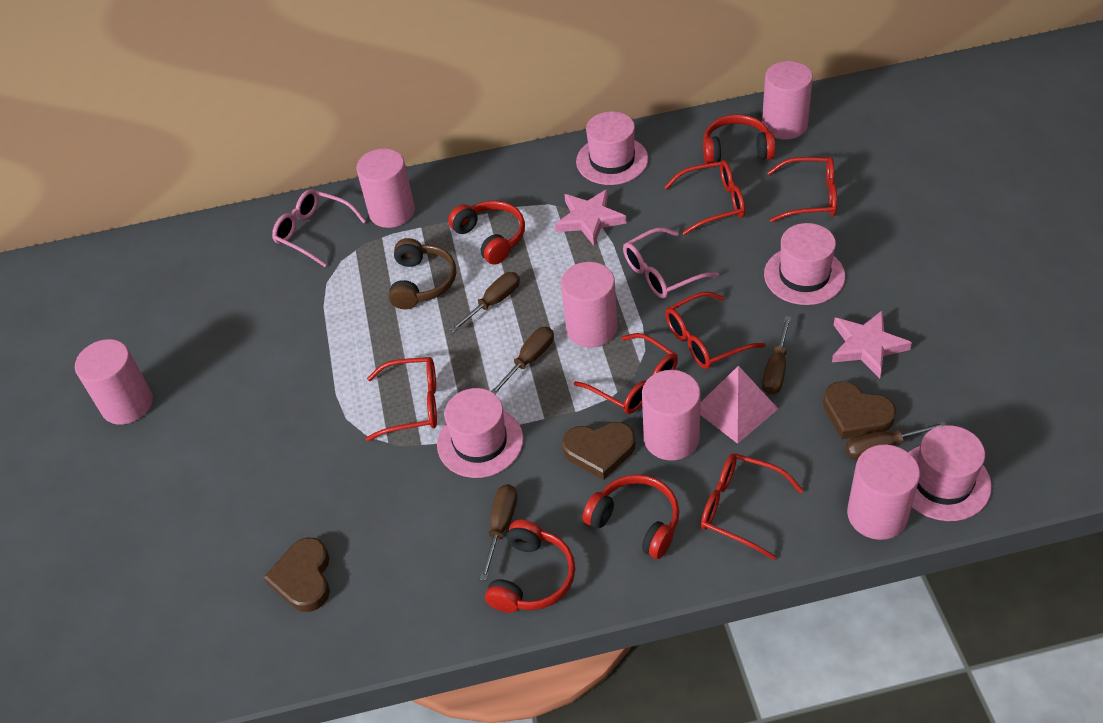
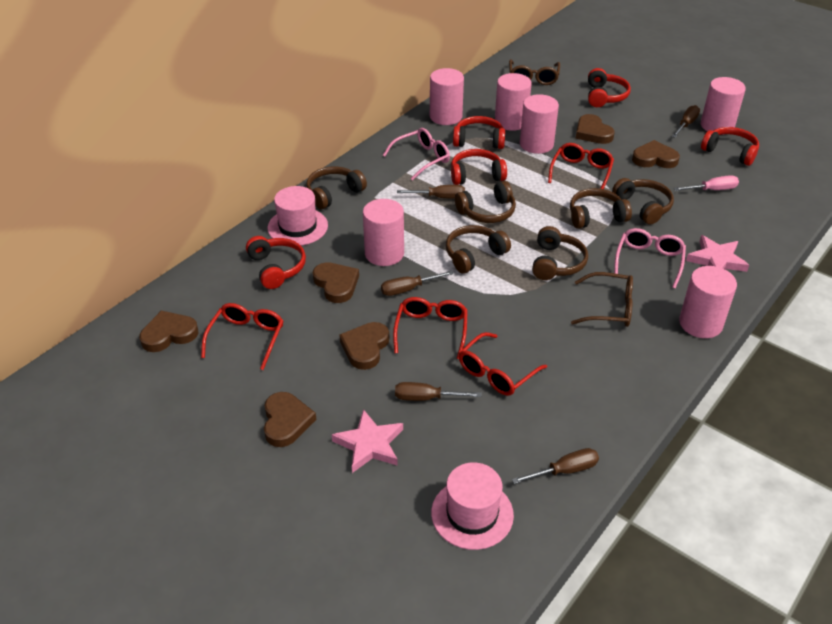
brown glasses: 0 -> 2
brown headphones: 1 -> 6
brown heart: 3 -> 6
pink hat: 4 -> 2
pink pyramid: 1 -> 0
pink screwdriver: 0 -> 1
red glasses: 6 -> 4
red headphones: 4 -> 5

